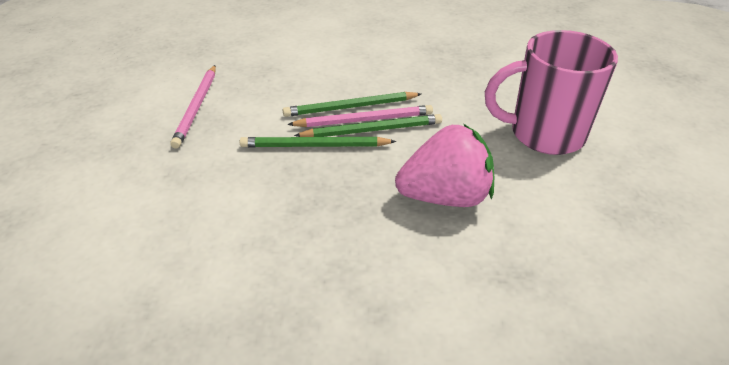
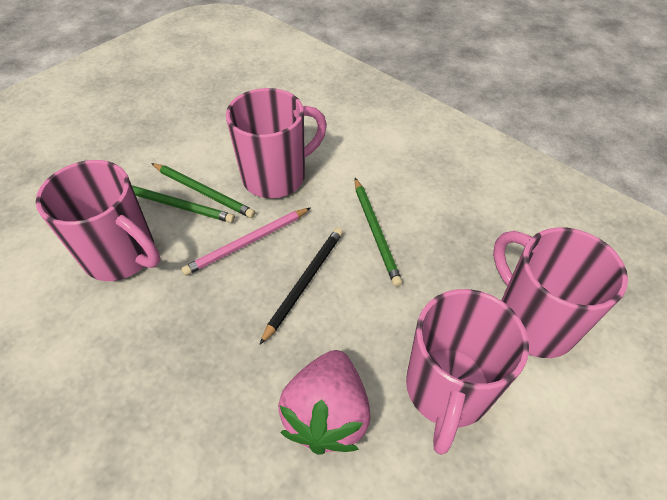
black pencil: 0 -> 1
pink mug: 1 -> 4
pink pencil: 2 -> 1

